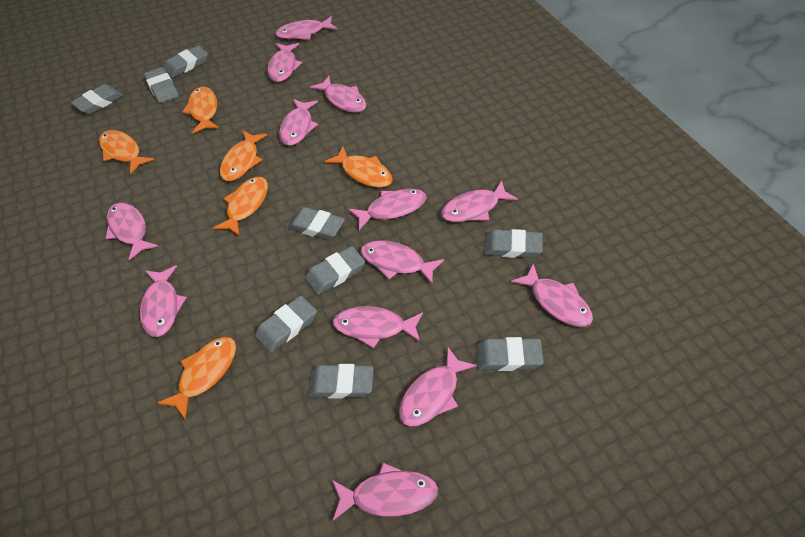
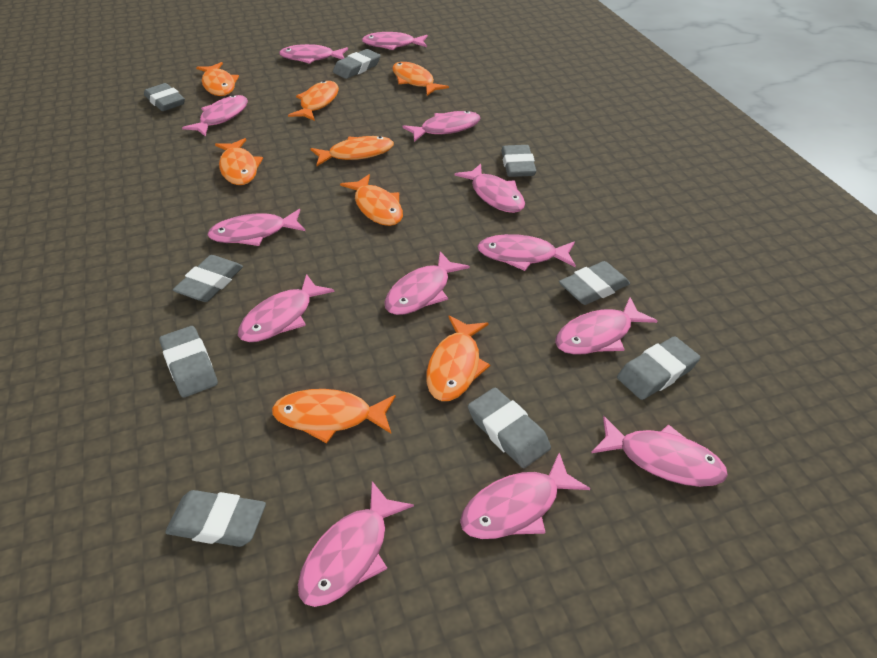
orange fish: 6 -> 8

